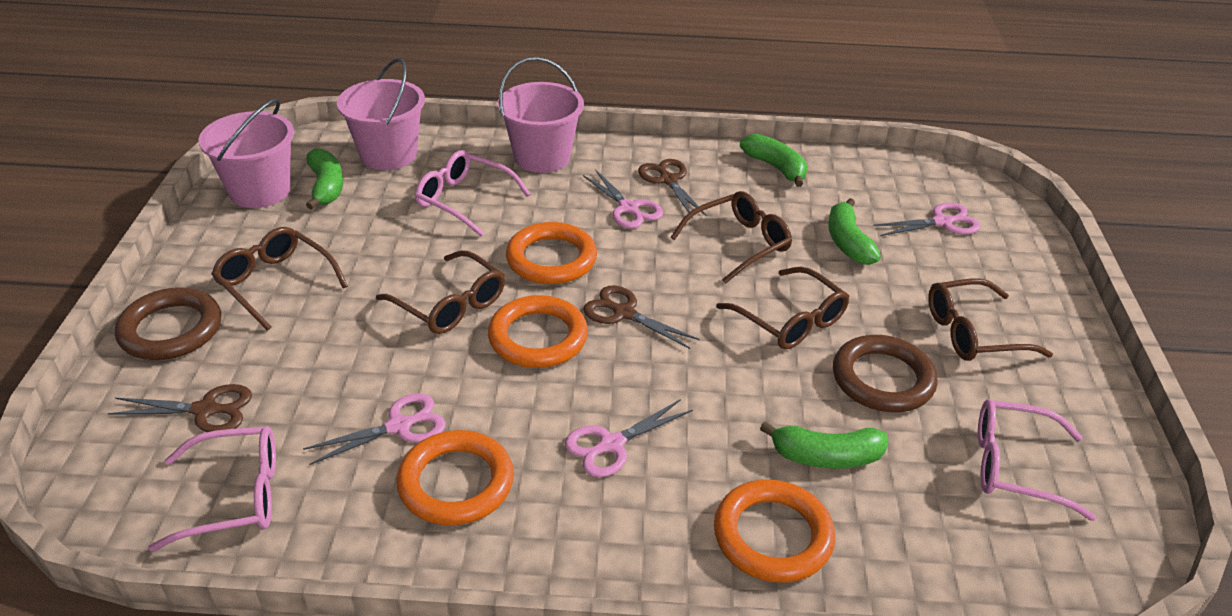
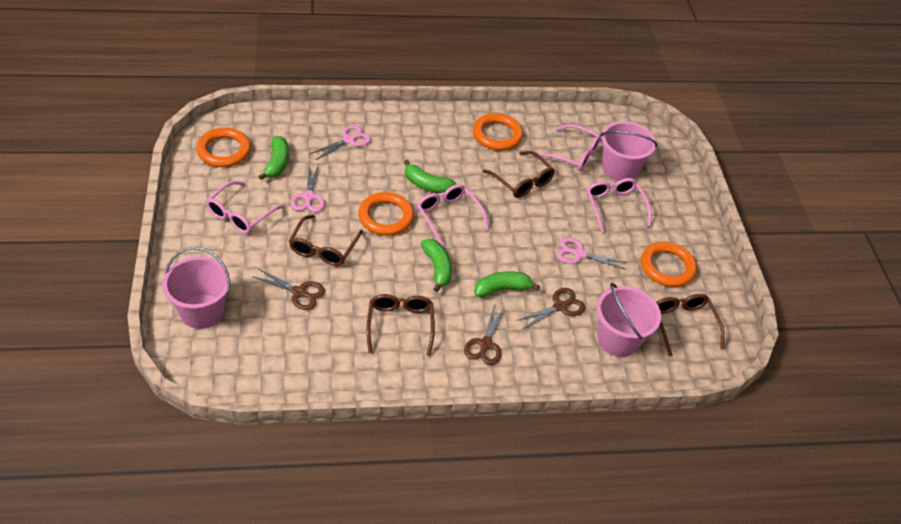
brown glasses: 5 -> 4
brown ring: 2 -> 0
pink glasses: 3 -> 4
pink scissors: 4 -> 3

